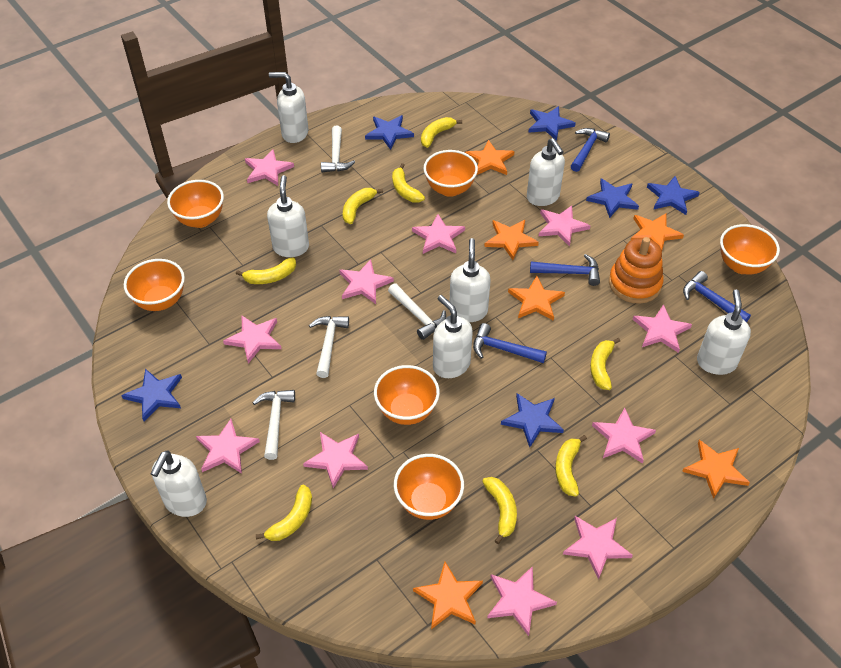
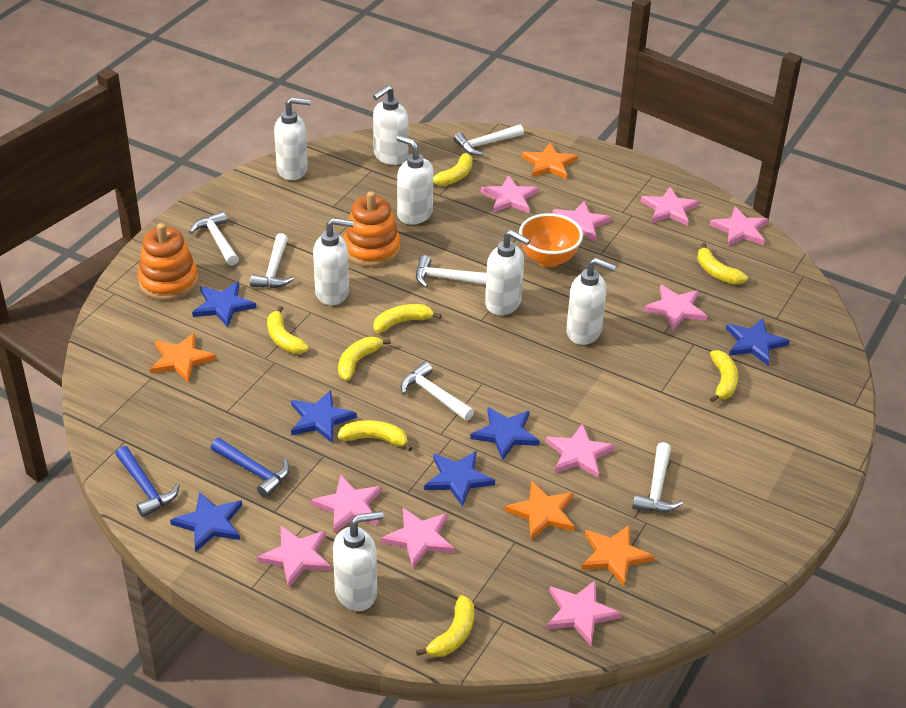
blue hammer: 4 -> 2
orange bowl: 6 -> 1
orange stacking toy: 1 -> 2
orange star: 6 -> 4
pink star: 11 -> 10
white hammer: 4 -> 6

